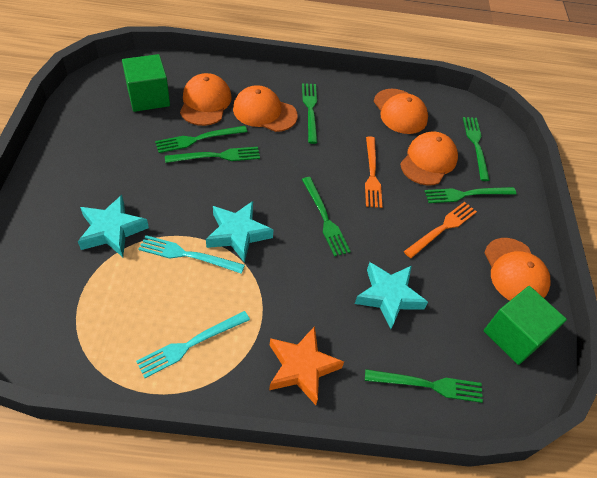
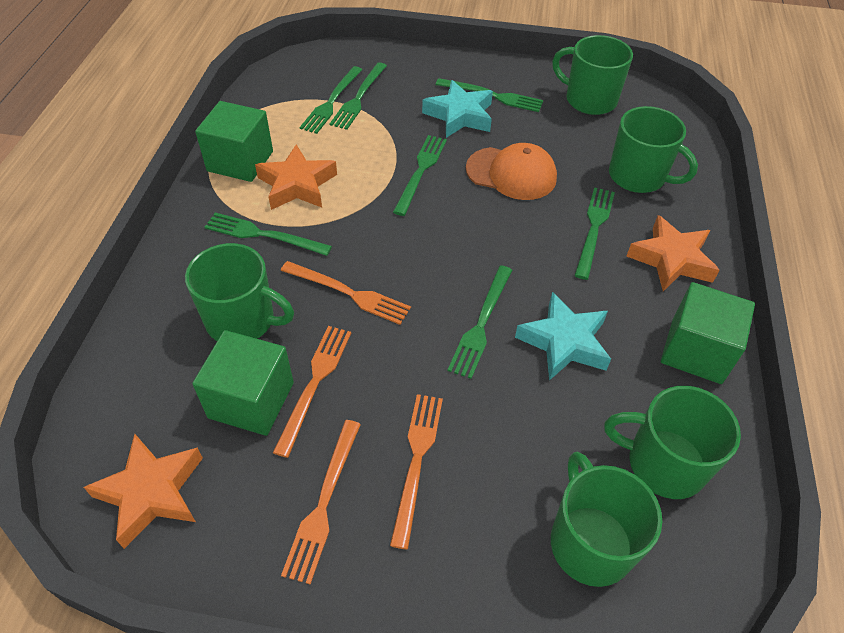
green cube: 2 -> 3
green mug: 0 -> 5
orange cap: 5 -> 1
orange fork: 2 -> 4
orange star: 1 -> 3
turquoise fork: 2 -> 0
turquoise star: 3 -> 2

